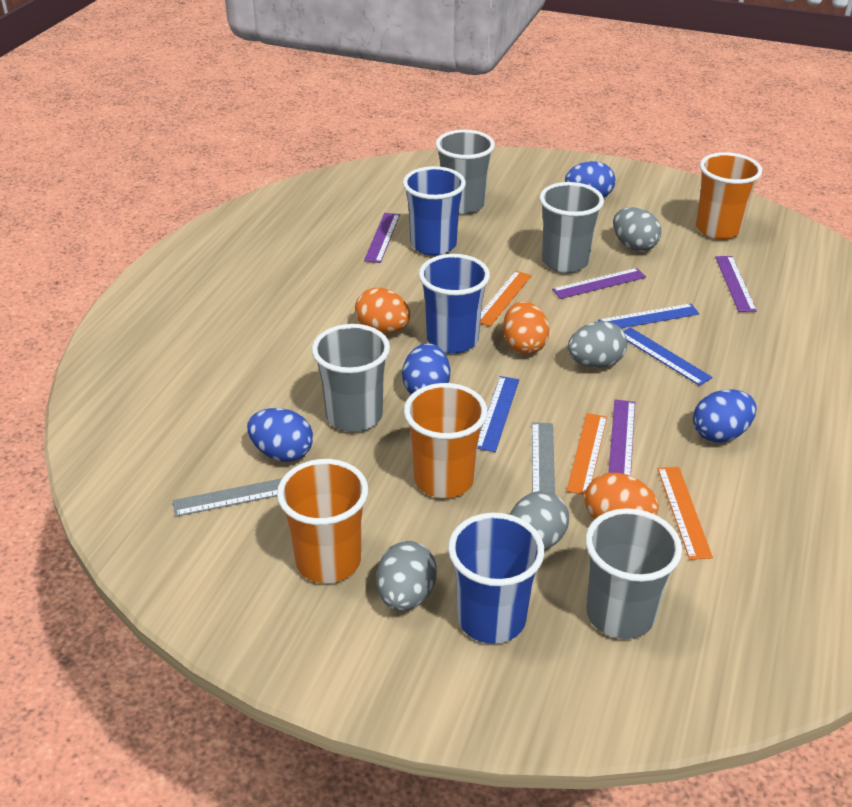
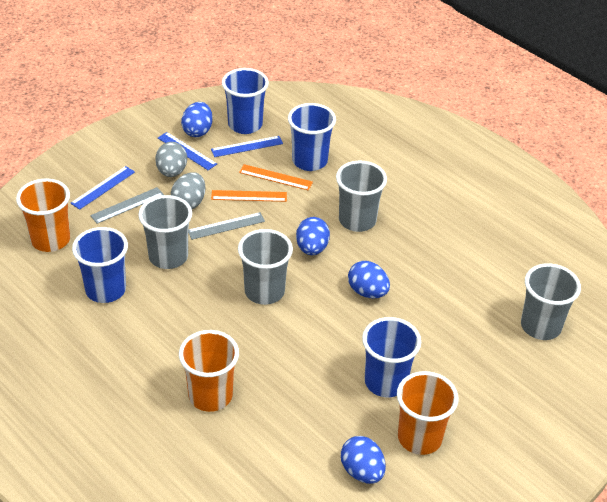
blue cup: 3 -> 4
grey egg: 4 -> 2
orange egg: 3 -> 0
orange ruler: 3 -> 2
purple ruler: 4 -> 0

